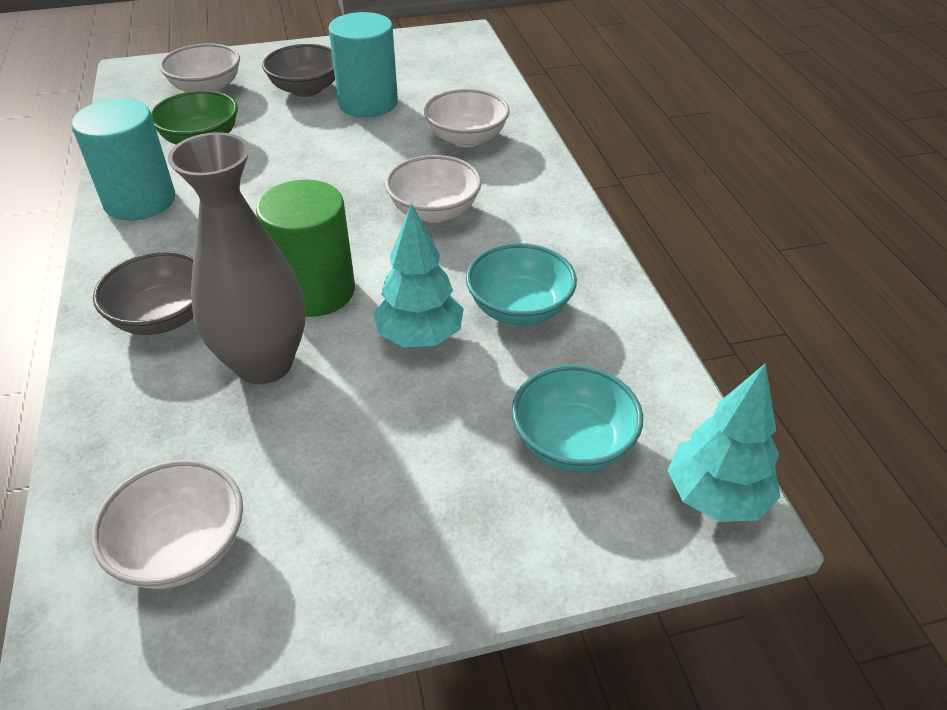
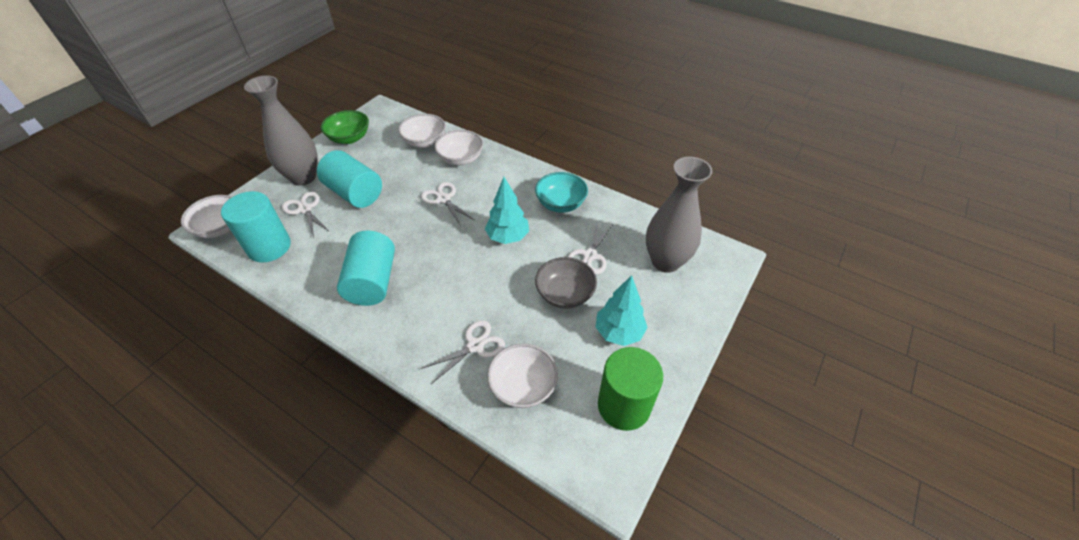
grey bowl: 2 -> 1
grey vase: 1 -> 2
turquoise bowl: 2 -> 1
turquoise cylinder: 2 -> 3
white scissors: 0 -> 4

